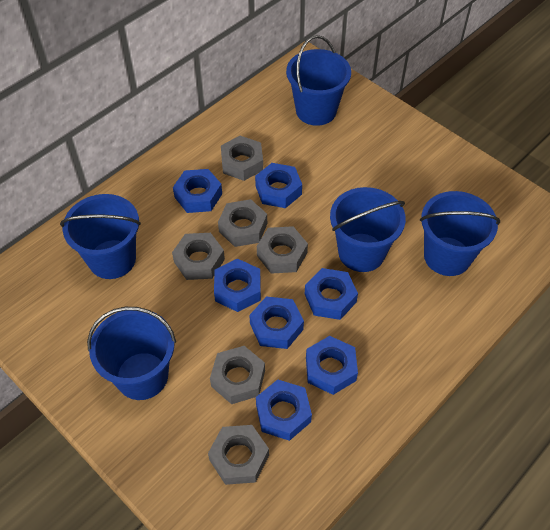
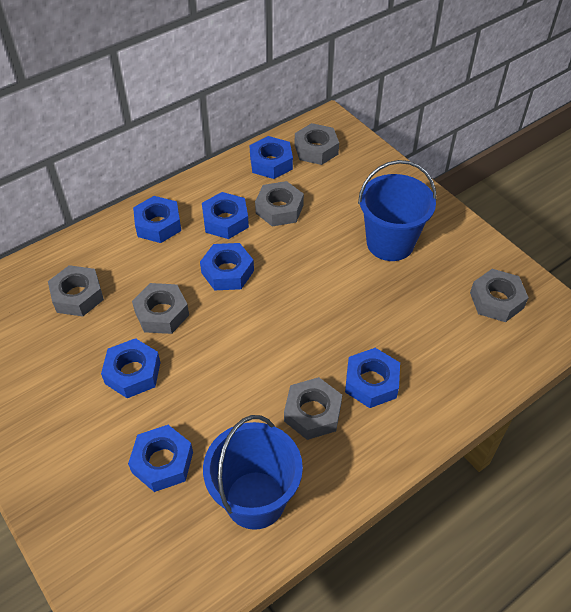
blue bucket: 5 -> 2

